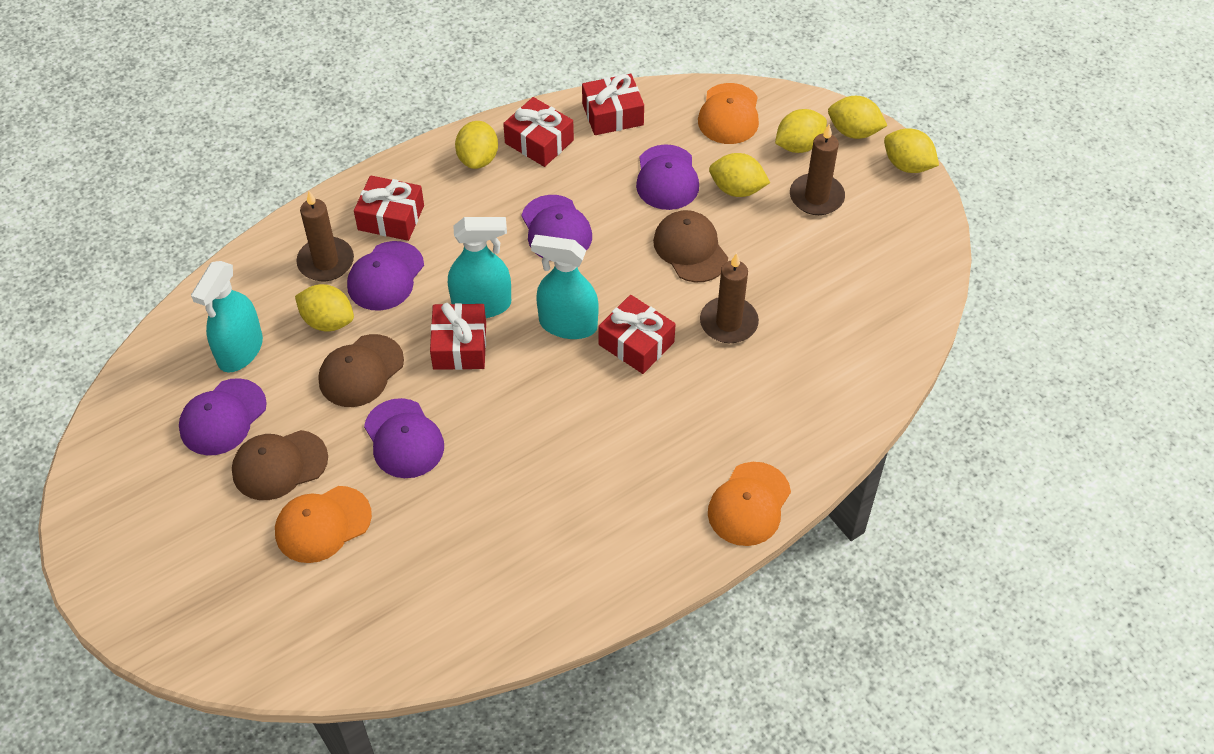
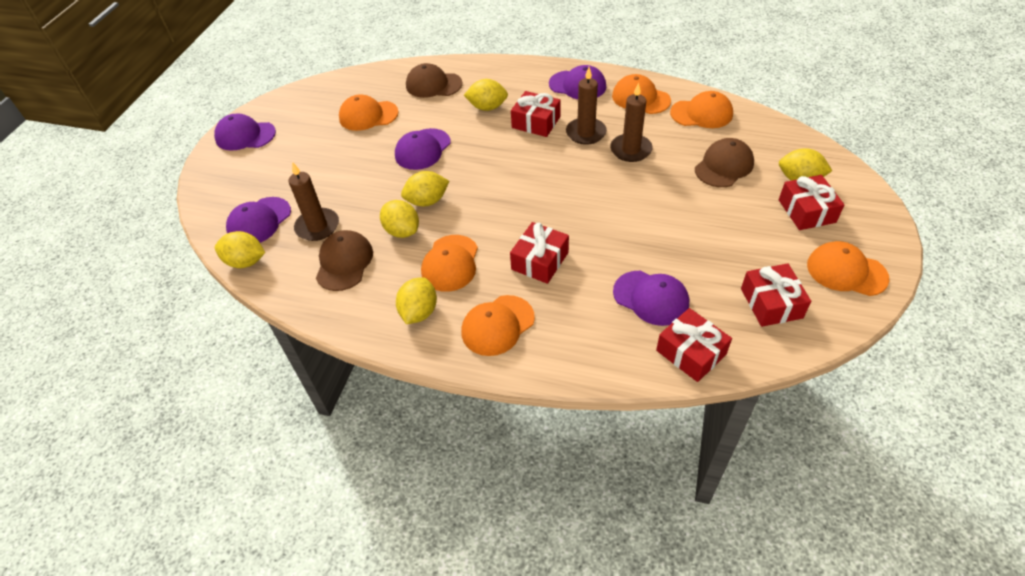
orange cap: 3 -> 6
turquoise spray bottle: 3 -> 0

